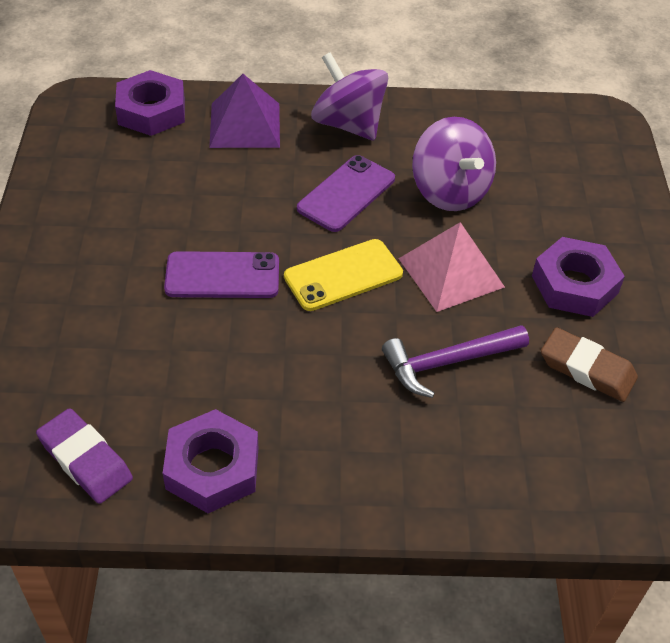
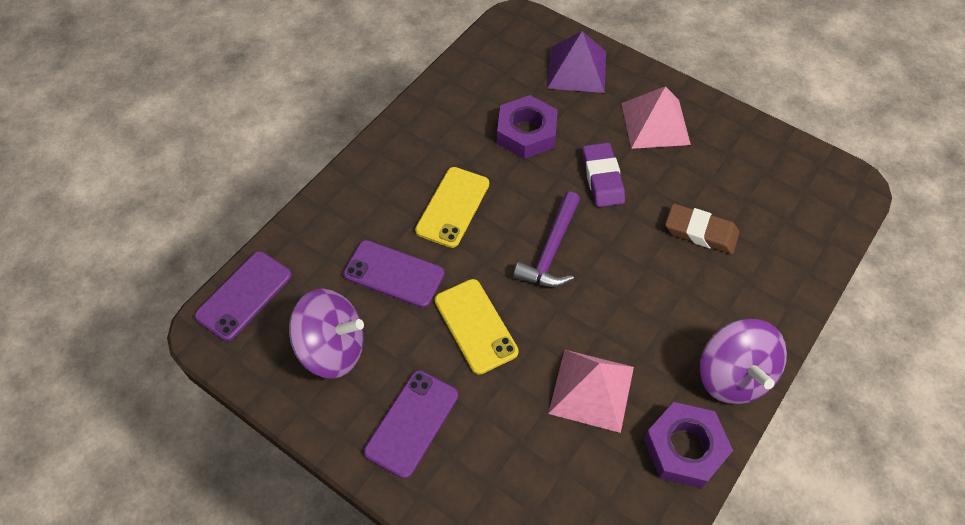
pink pyramid: 1 -> 2
purple nut: 3 -> 2
purple phone: 2 -> 3
yellow phone: 1 -> 2

